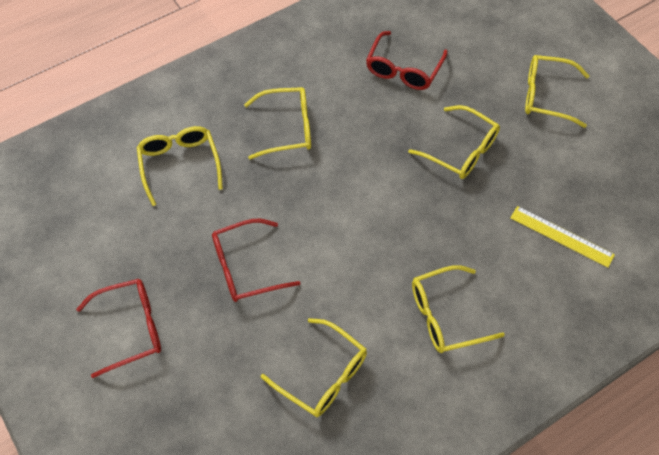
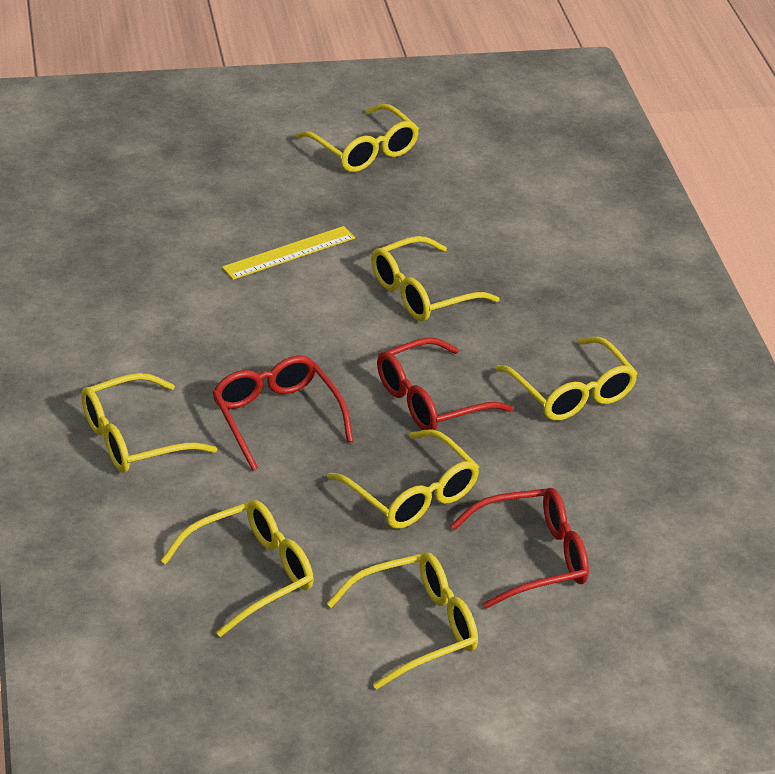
yellow glasses: 6 -> 7

